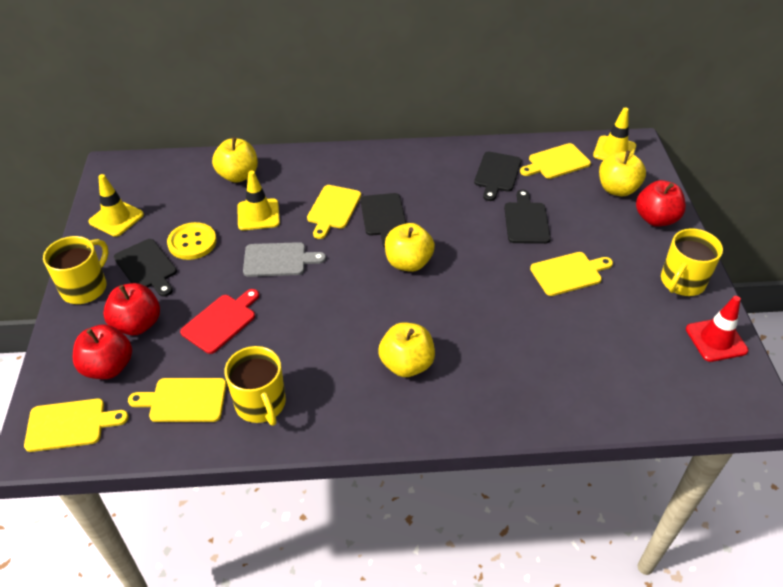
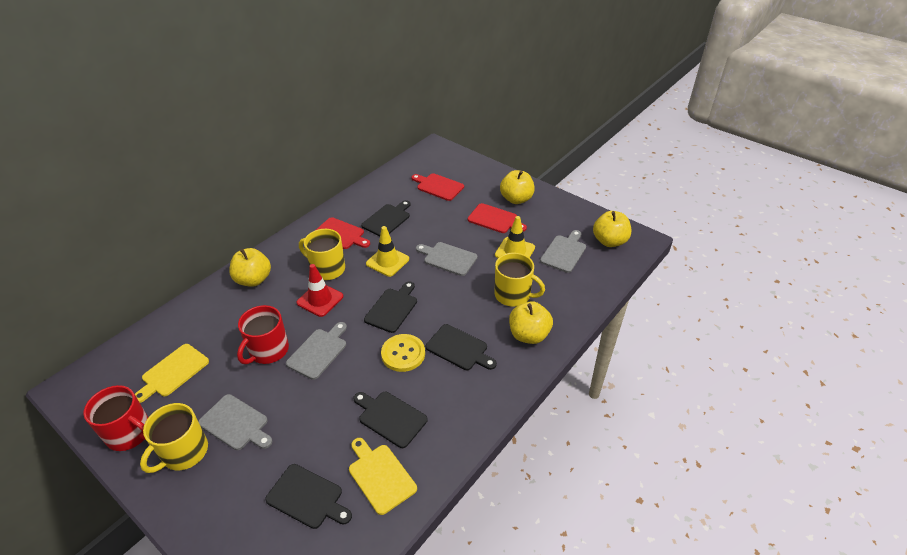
black cutting board: 4 -> 5
grey cutting board: 1 -> 4
red apple: 3 -> 0
red cutting board: 1 -> 3
red mug: 0 -> 2
yellow cutting board: 5 -> 2
yellow traffic cone: 3 -> 2

